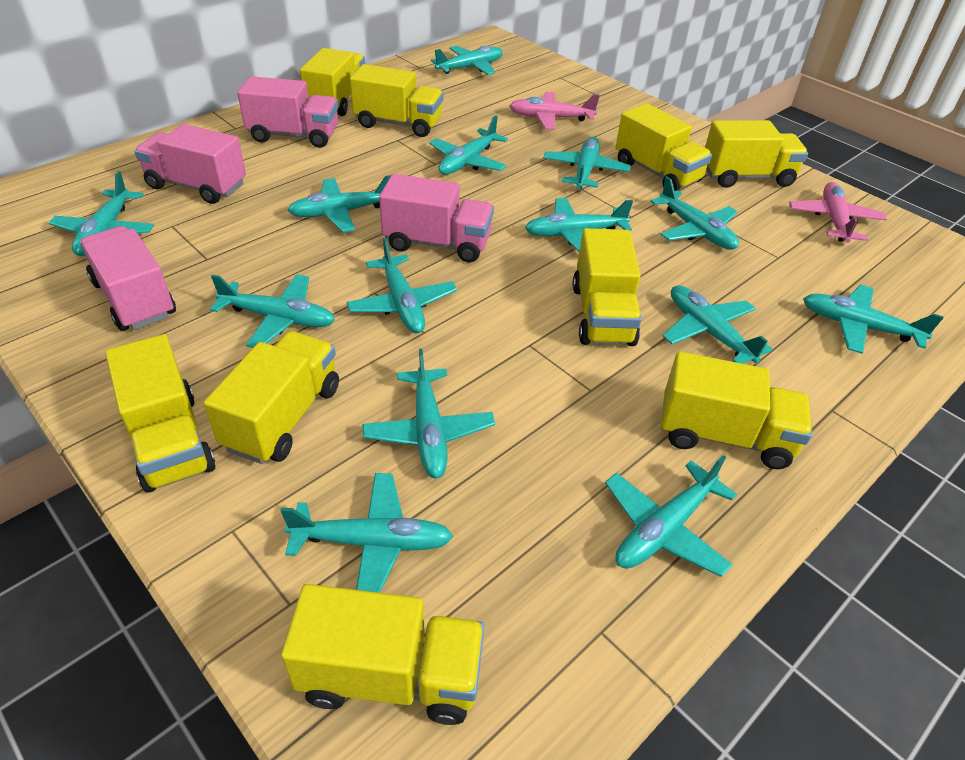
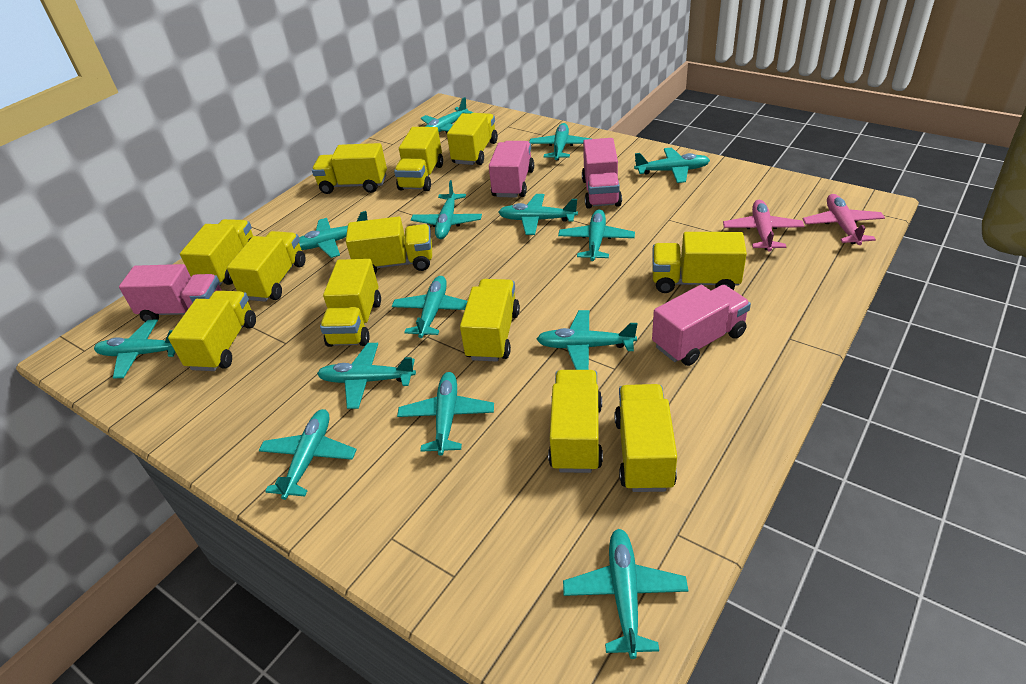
yellow truck: 9 -> 12

